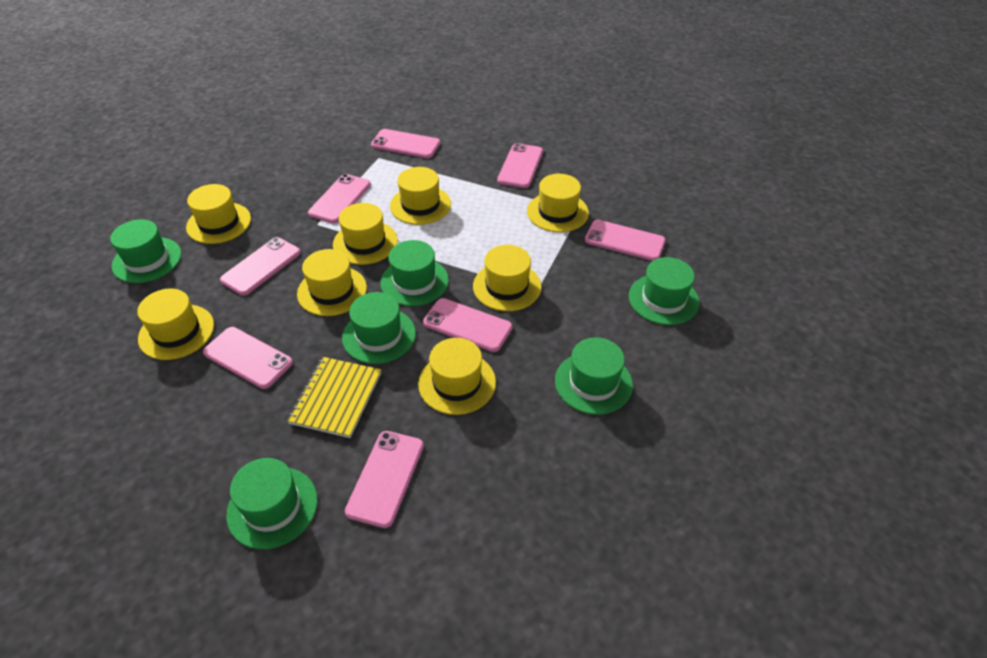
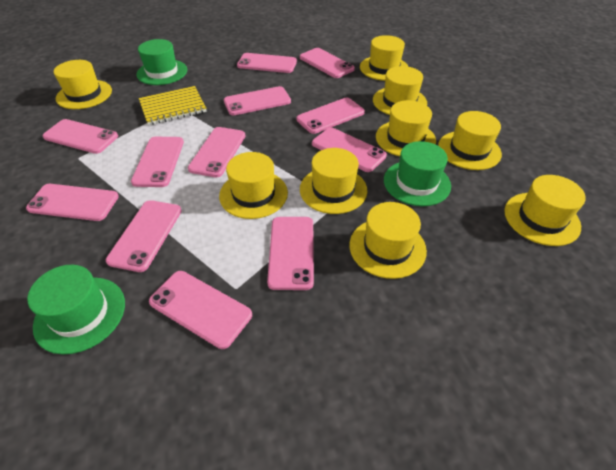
green hat: 6 -> 3
pink phone: 8 -> 12
yellow hat: 8 -> 9

